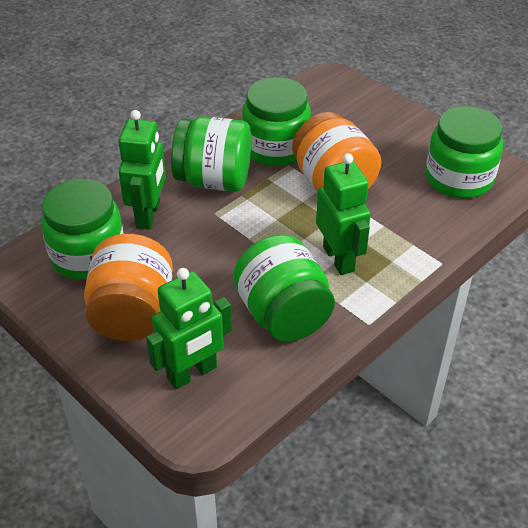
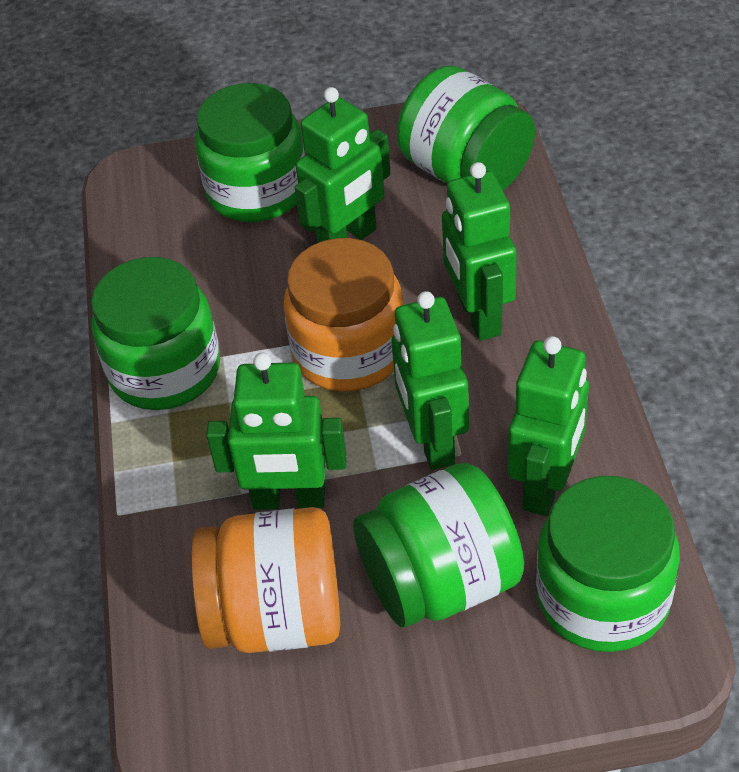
green robot: 3 -> 5

